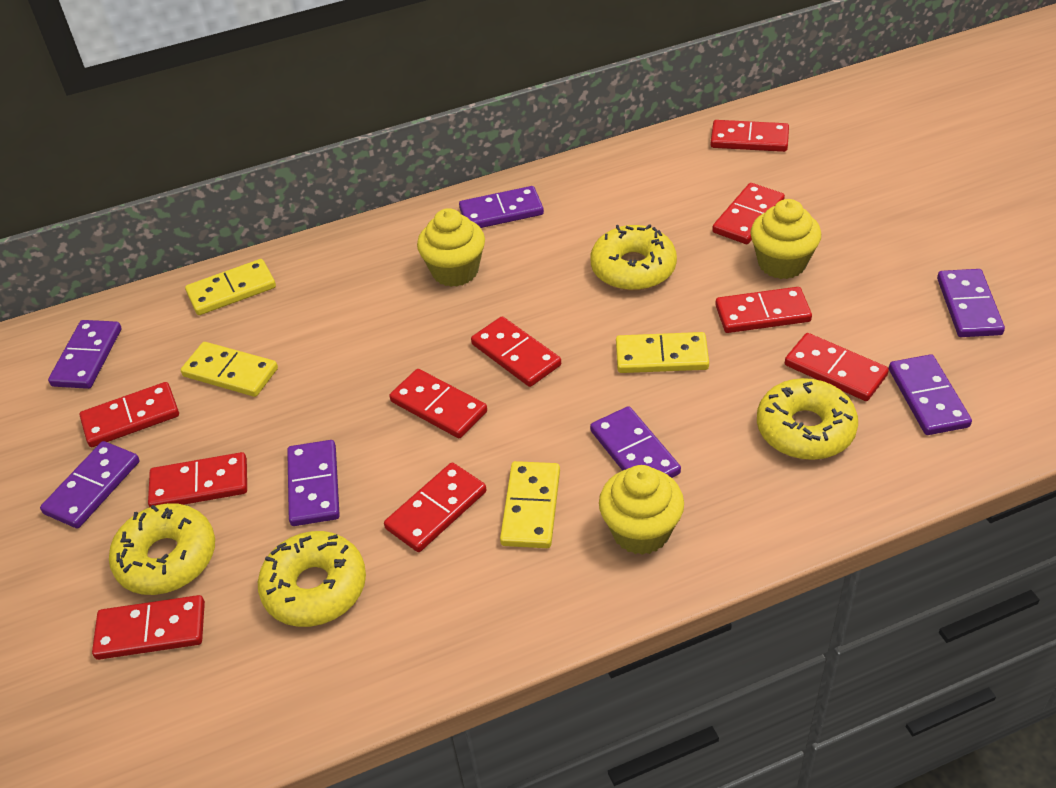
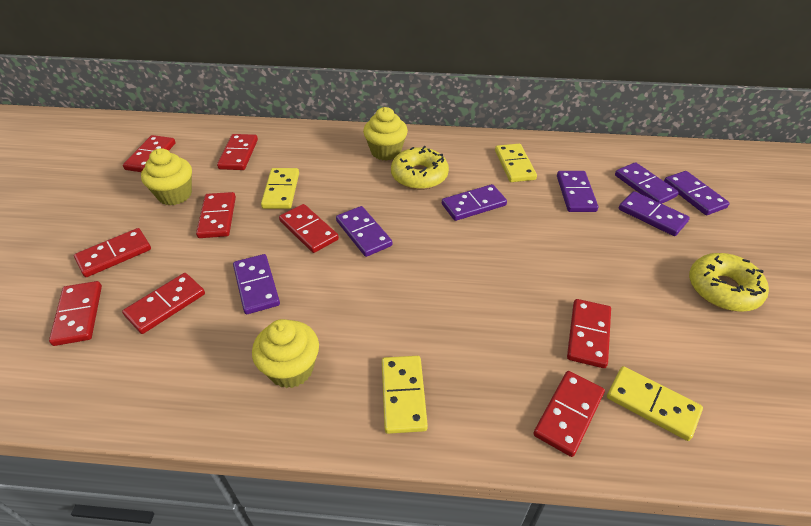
red domino: 10 -> 9
yellow donut: 4 -> 2

